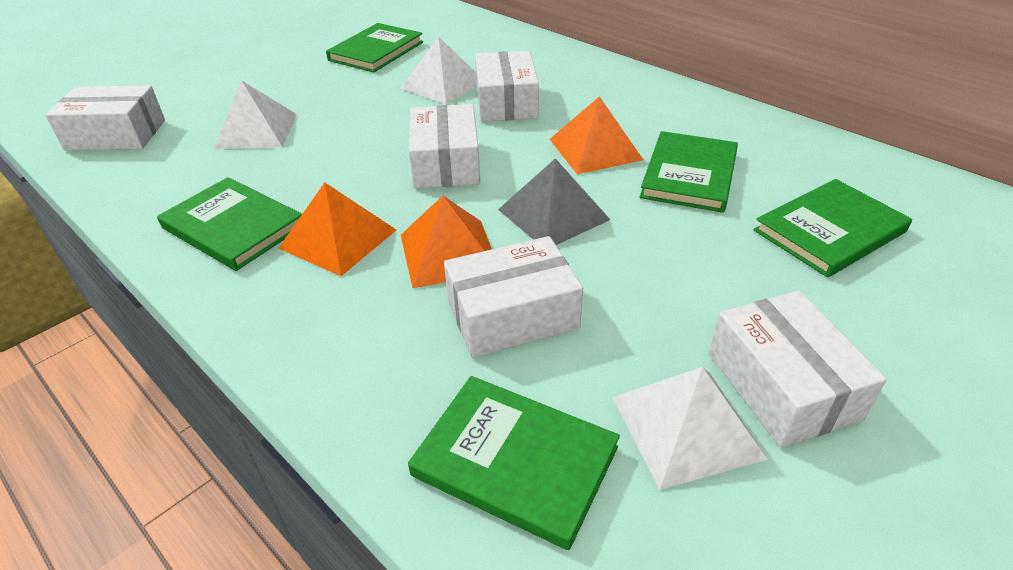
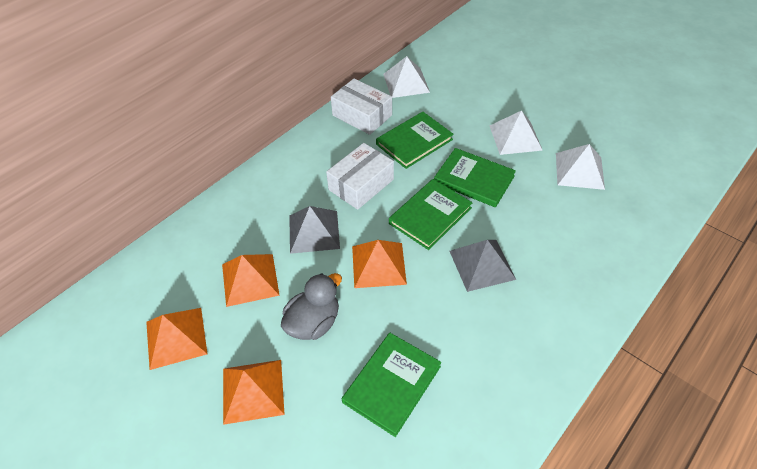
green book: 5 -> 4
grey duck: 0 -> 1
grey pyramid: 1 -> 2
orange pyramid: 3 -> 4
white box: 5 -> 2

